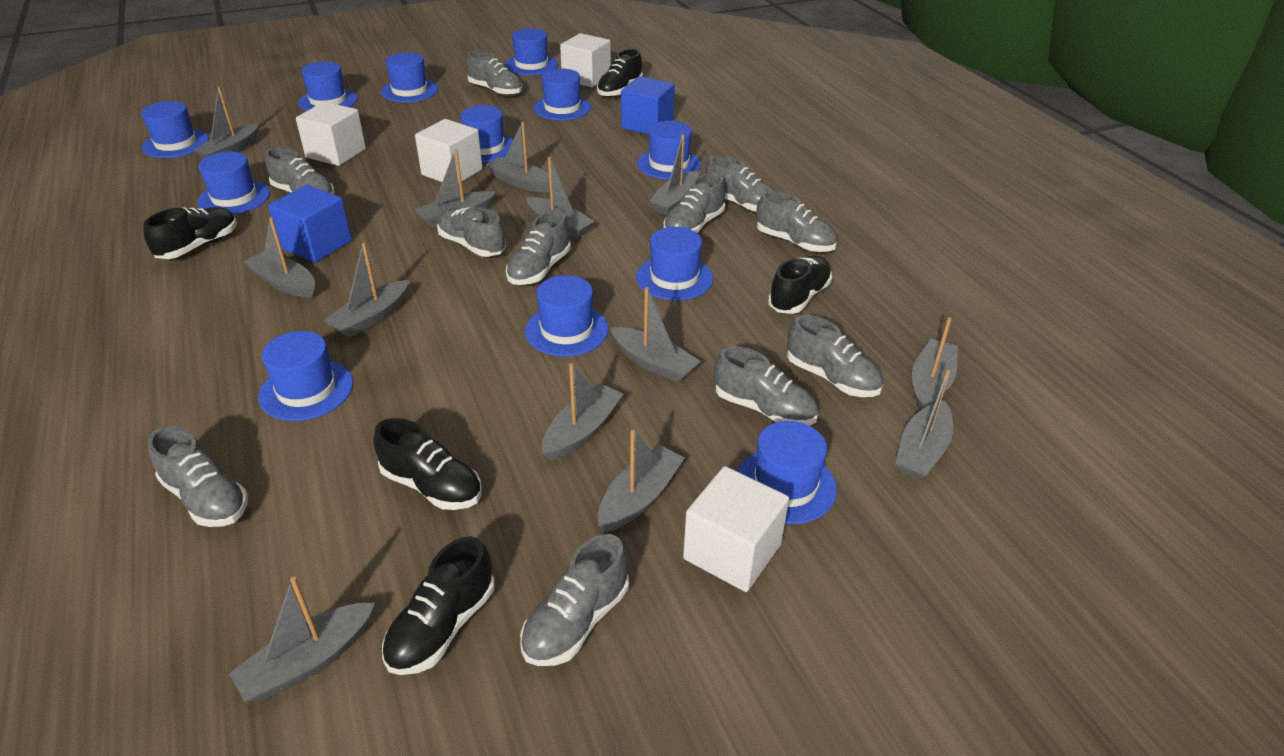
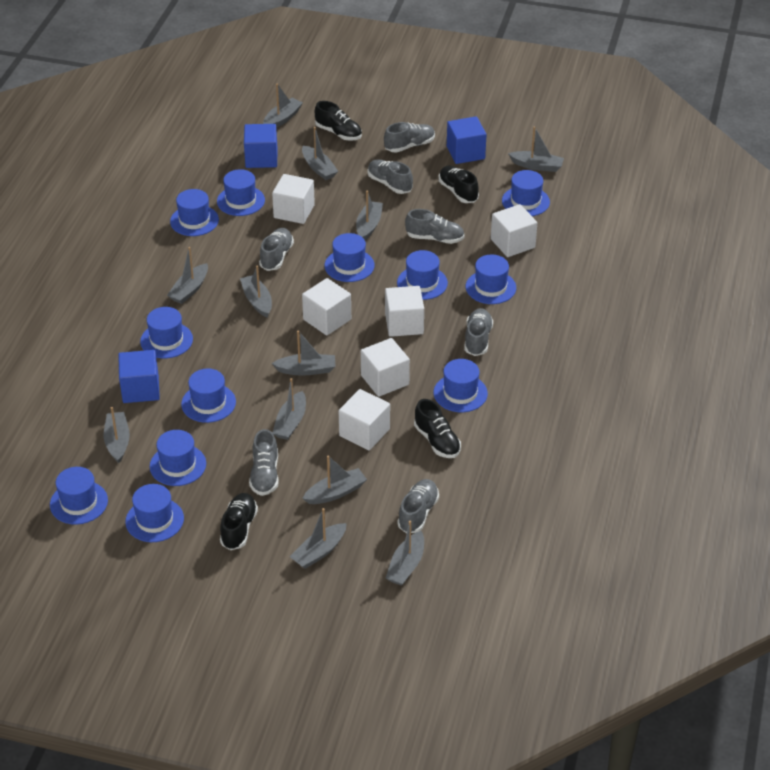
black shoe: 5 -> 4
blue cube: 2 -> 3
grey boat: 13 -> 12
grey shoe: 11 -> 7
white cube: 4 -> 6

